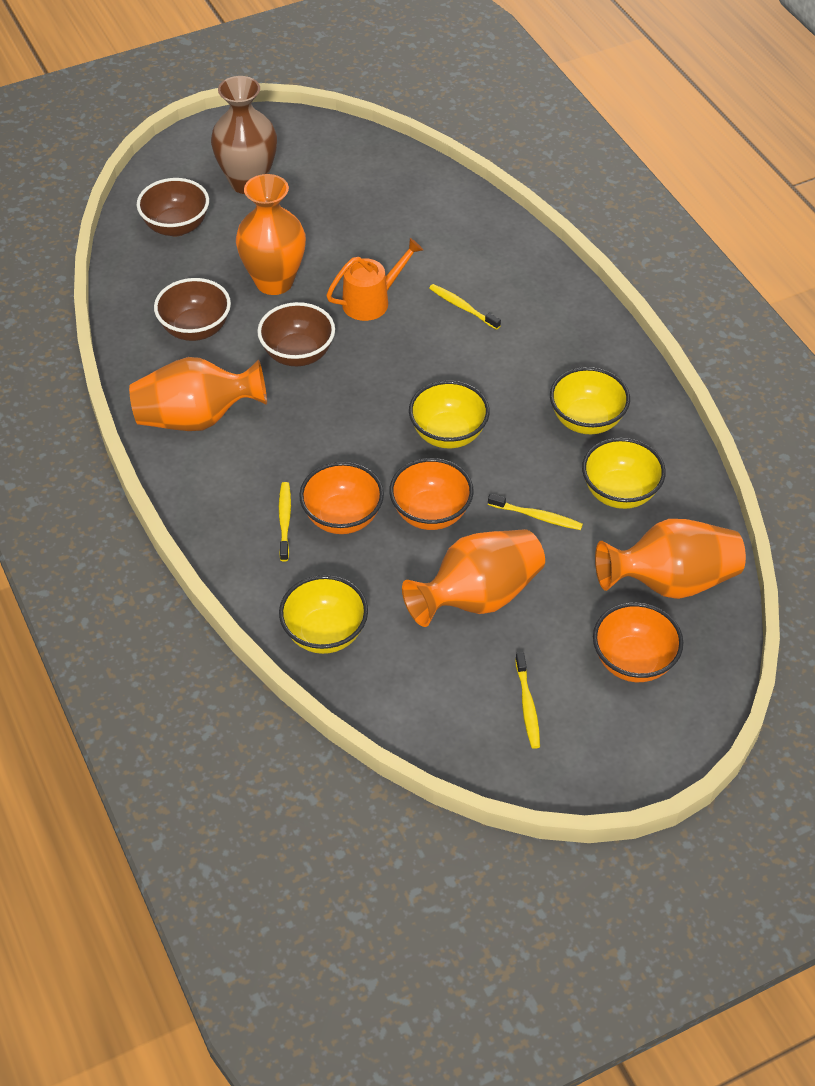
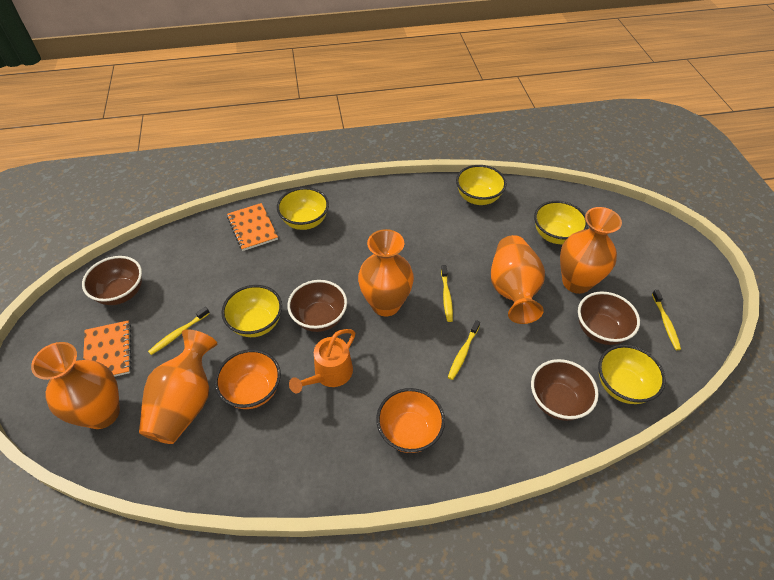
brown bowl: 3 -> 4
brown vase: 1 -> 0
orange bowl: 3 -> 2
orange notebook: 0 -> 2
orange vase: 4 -> 5
yellow bowl: 4 -> 5

